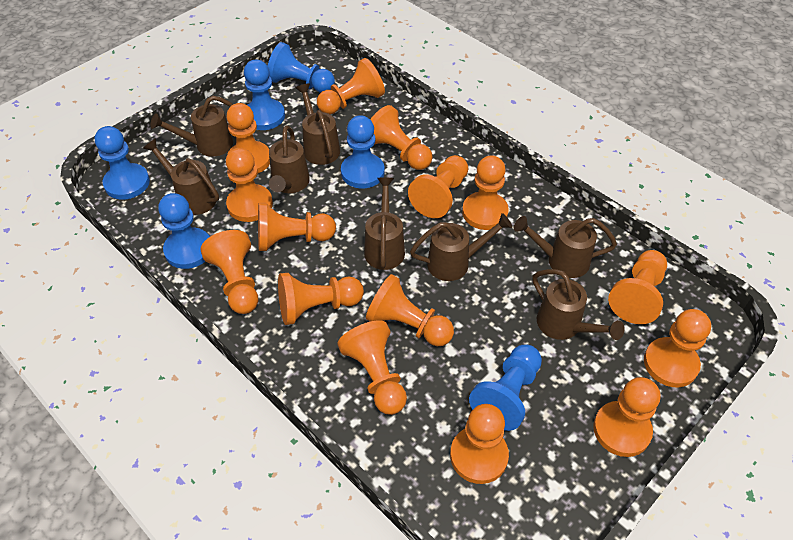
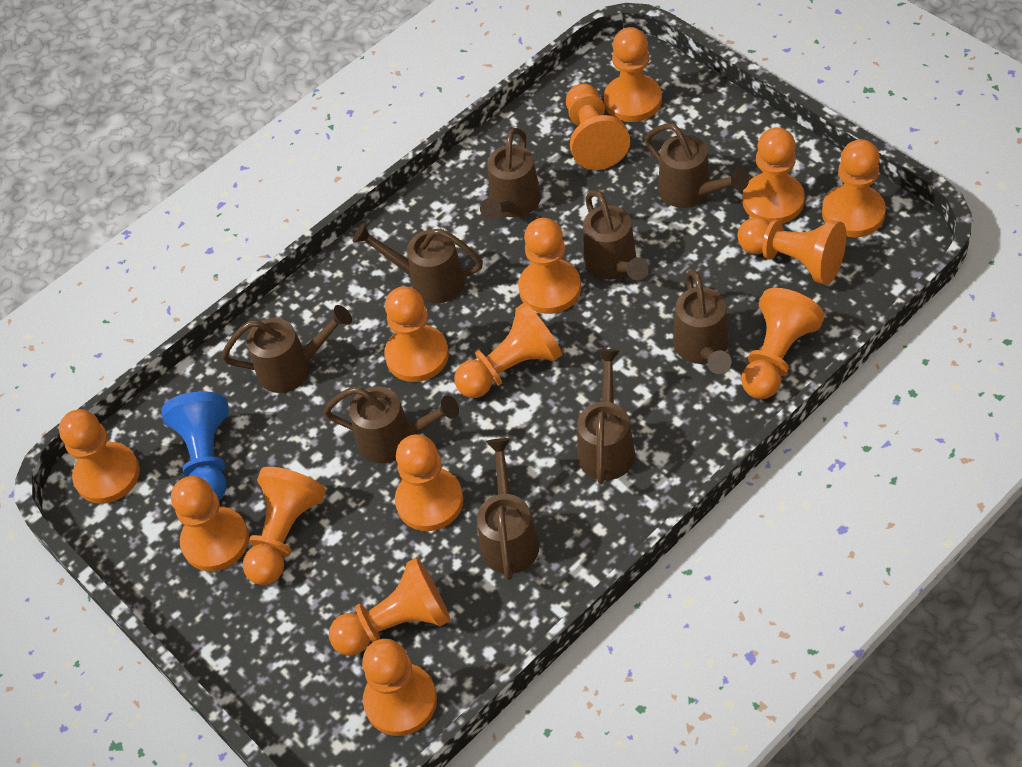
blue pawn: 6 -> 1
brown watering can: 8 -> 9

